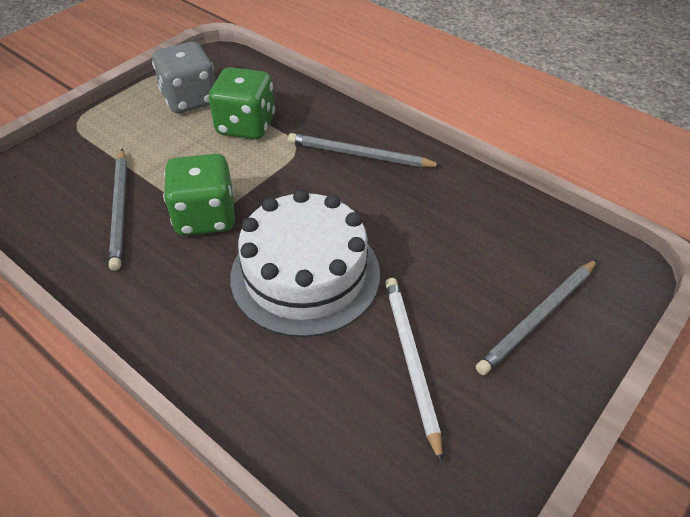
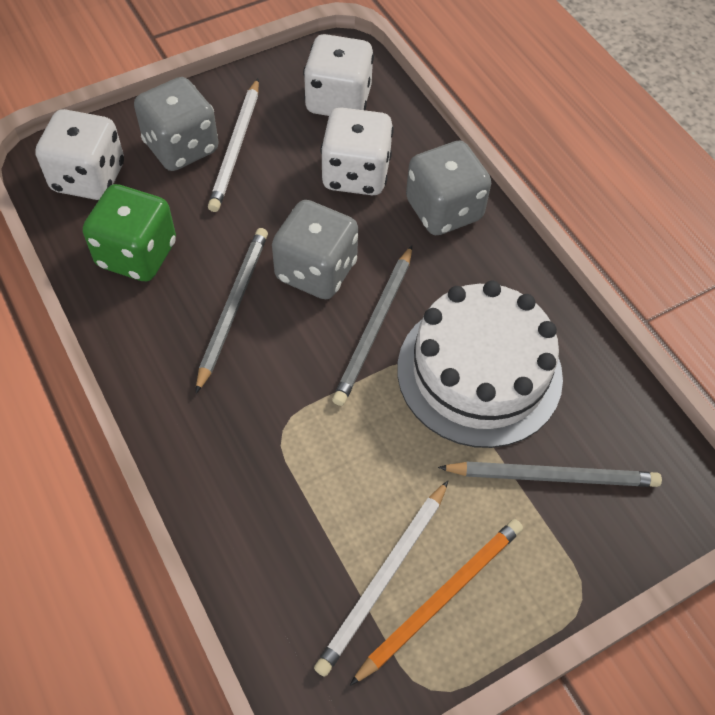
green dice: 2 -> 1
grey dice: 1 -> 3
orange pencil: 0 -> 1
white dice: 0 -> 3
white pencil: 1 -> 2

